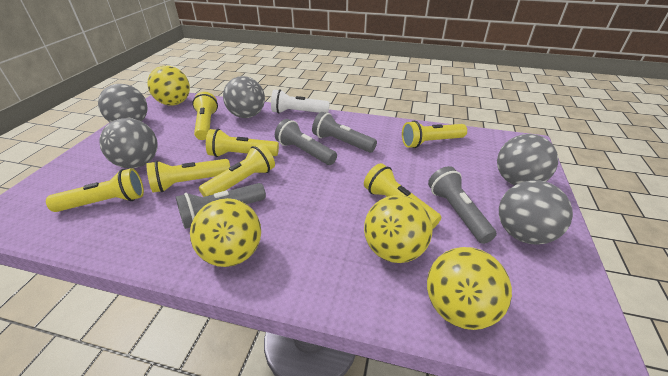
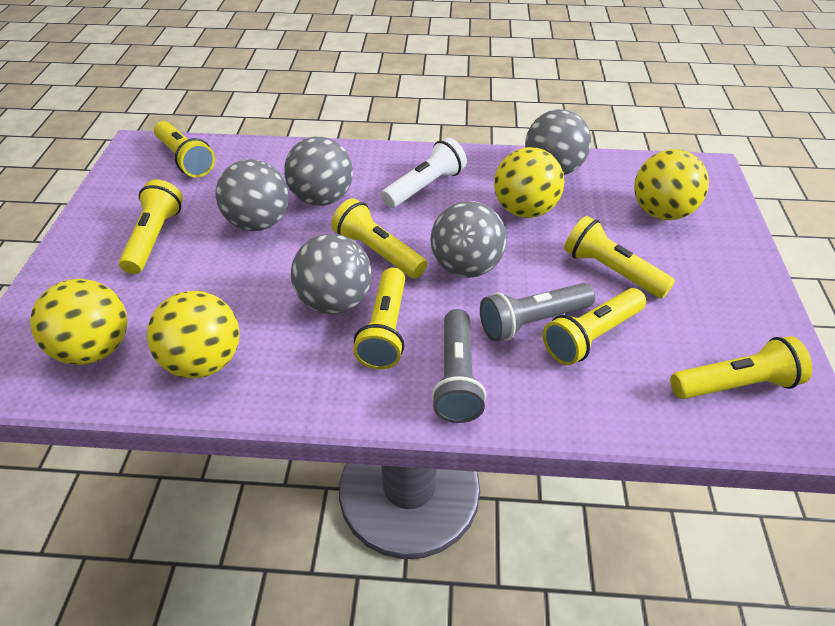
grey flashlight: 4 -> 2

